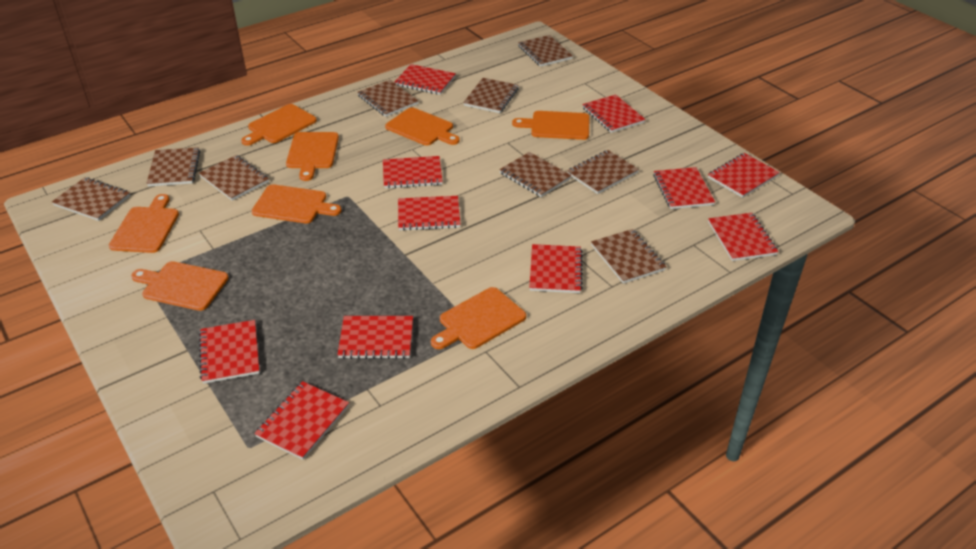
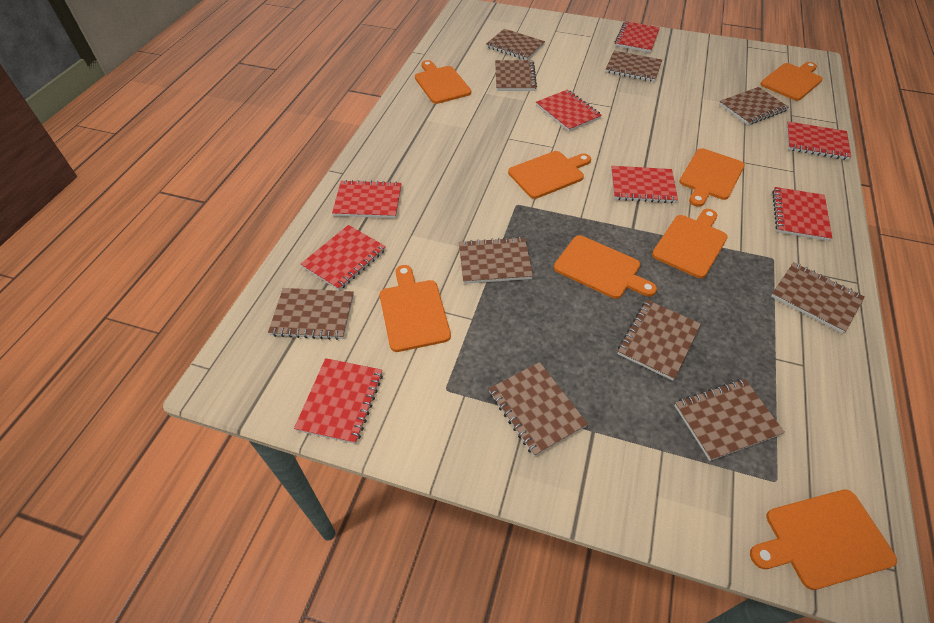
brown notebook: 9 -> 10
red notebook: 11 -> 8

